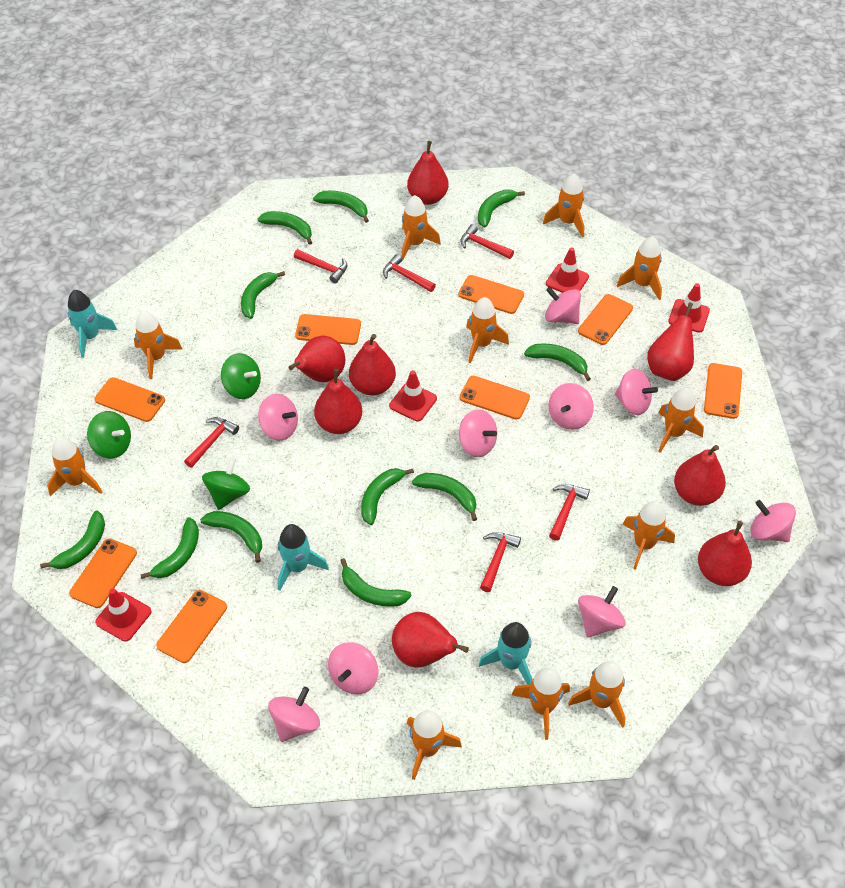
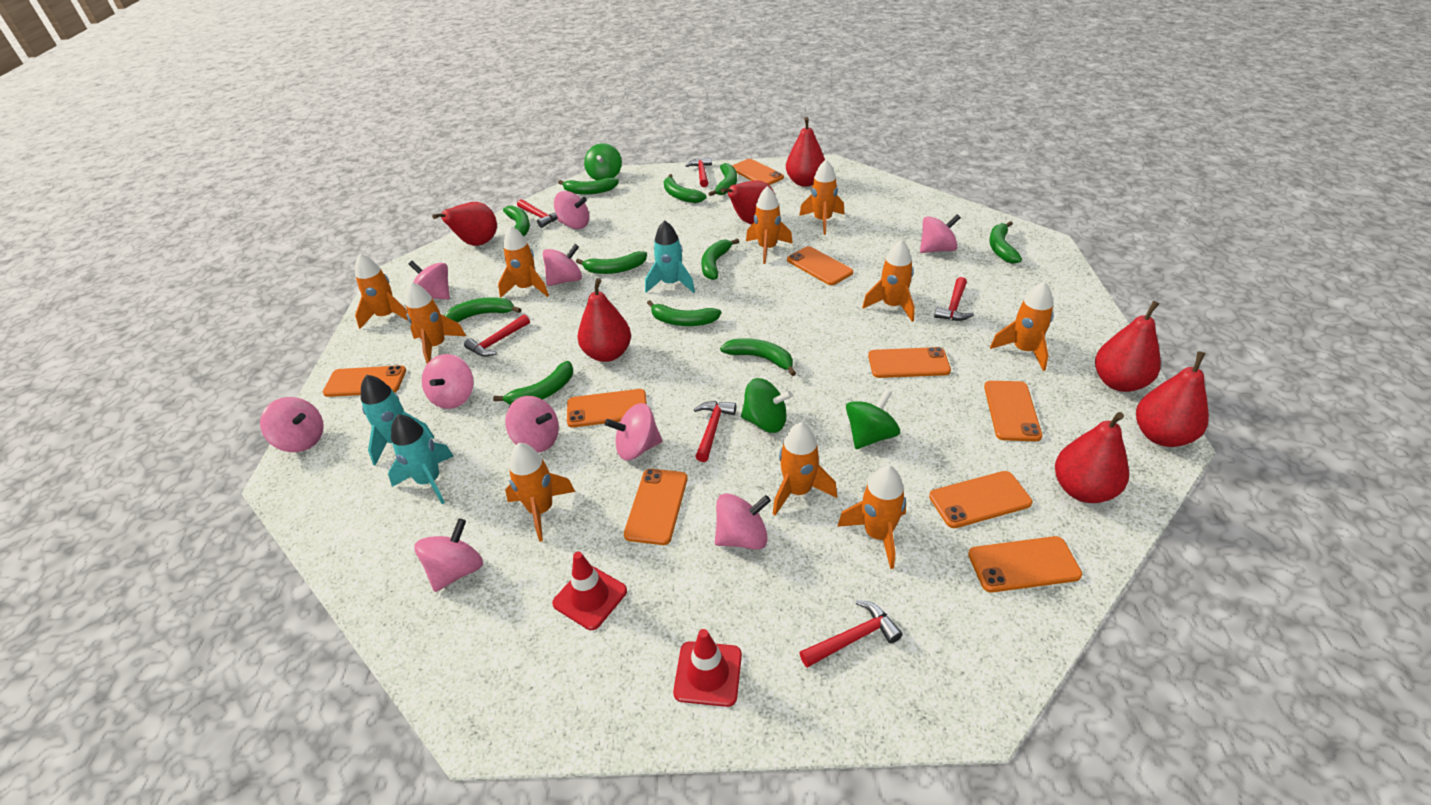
orange phone: 8 -> 9
orange rocket: 11 -> 10
pink spinning top: 9 -> 10
red pear: 8 -> 7
red traffic cone: 4 -> 2

